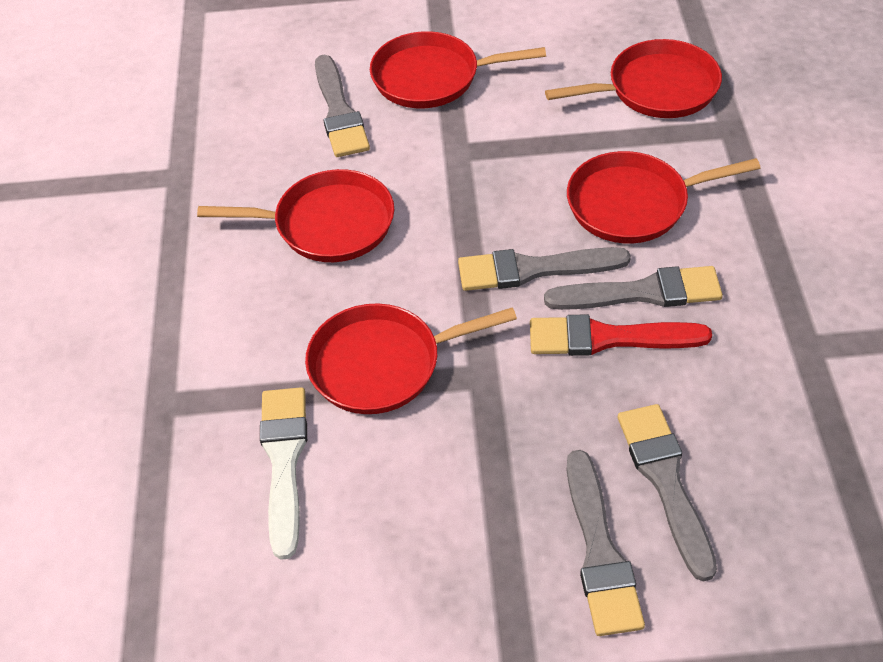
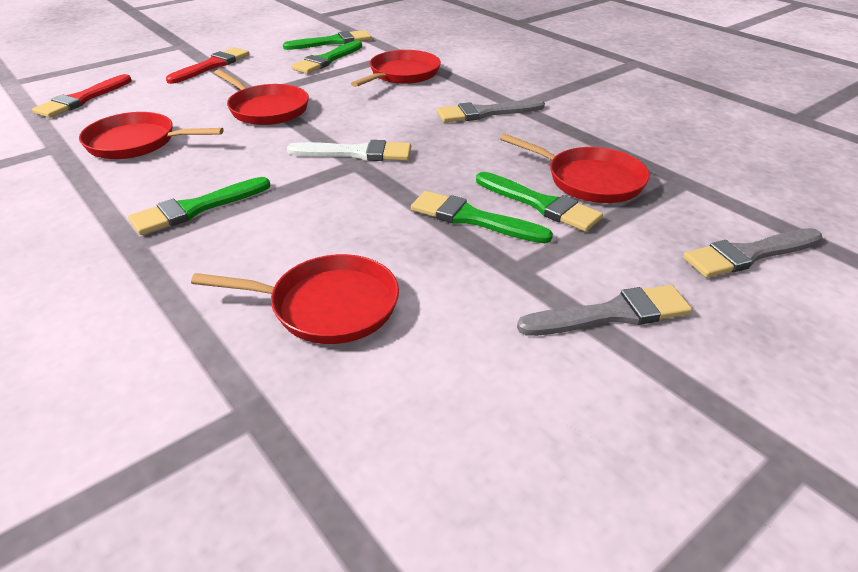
green brush: 0 -> 5
grey brush: 5 -> 3
red brush: 1 -> 2

